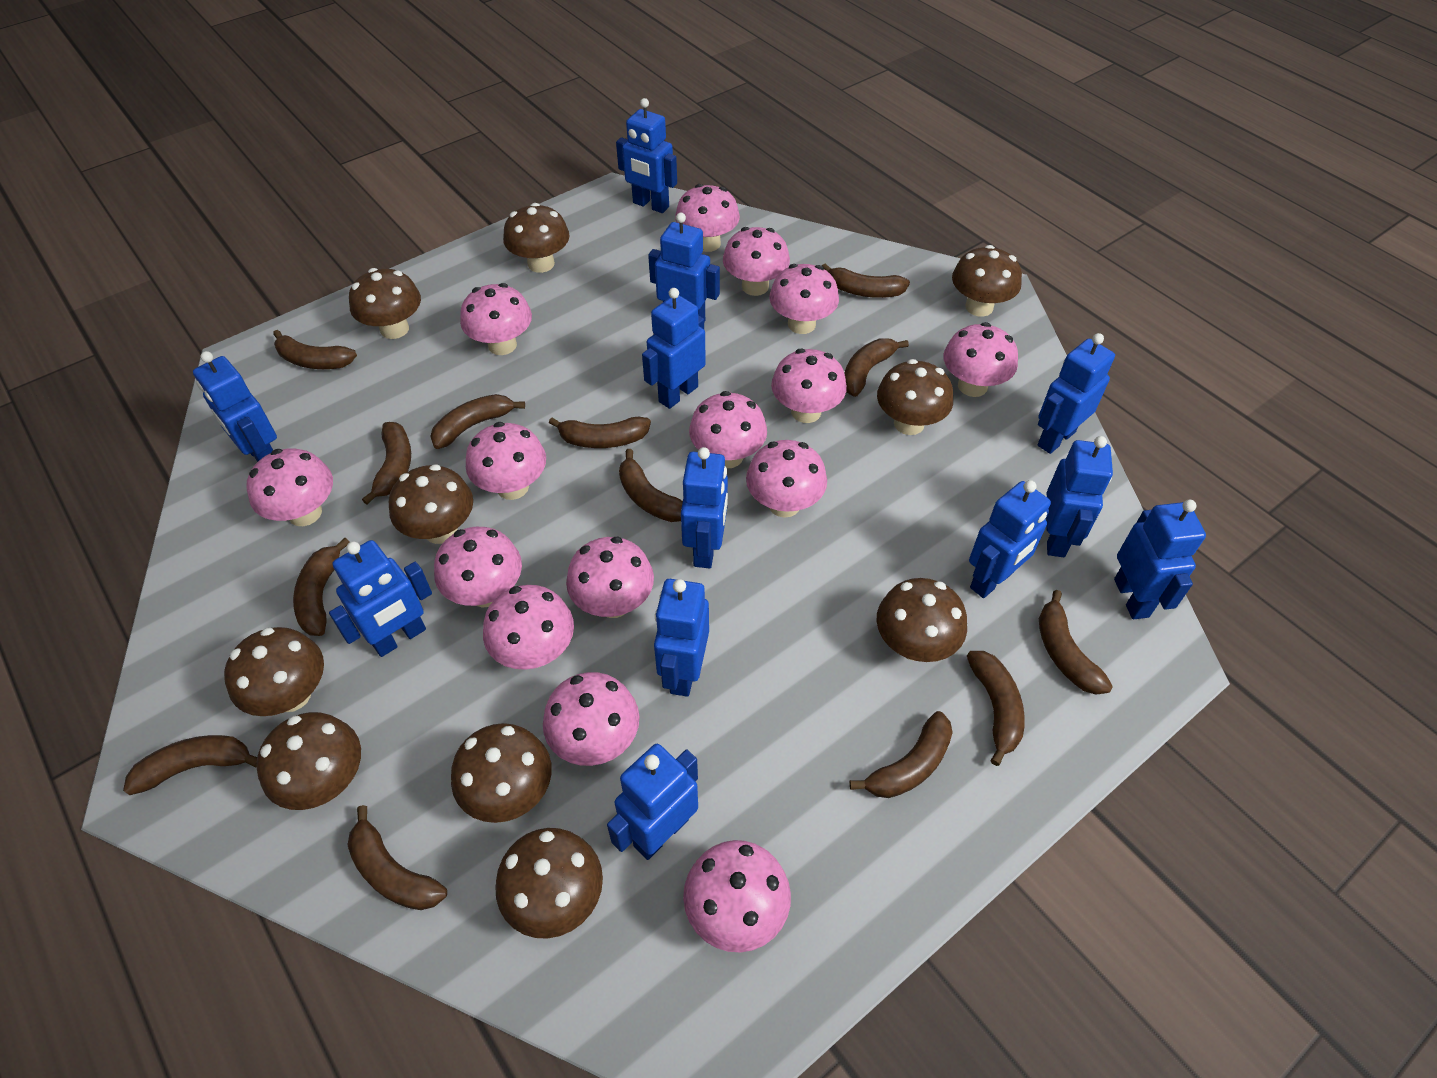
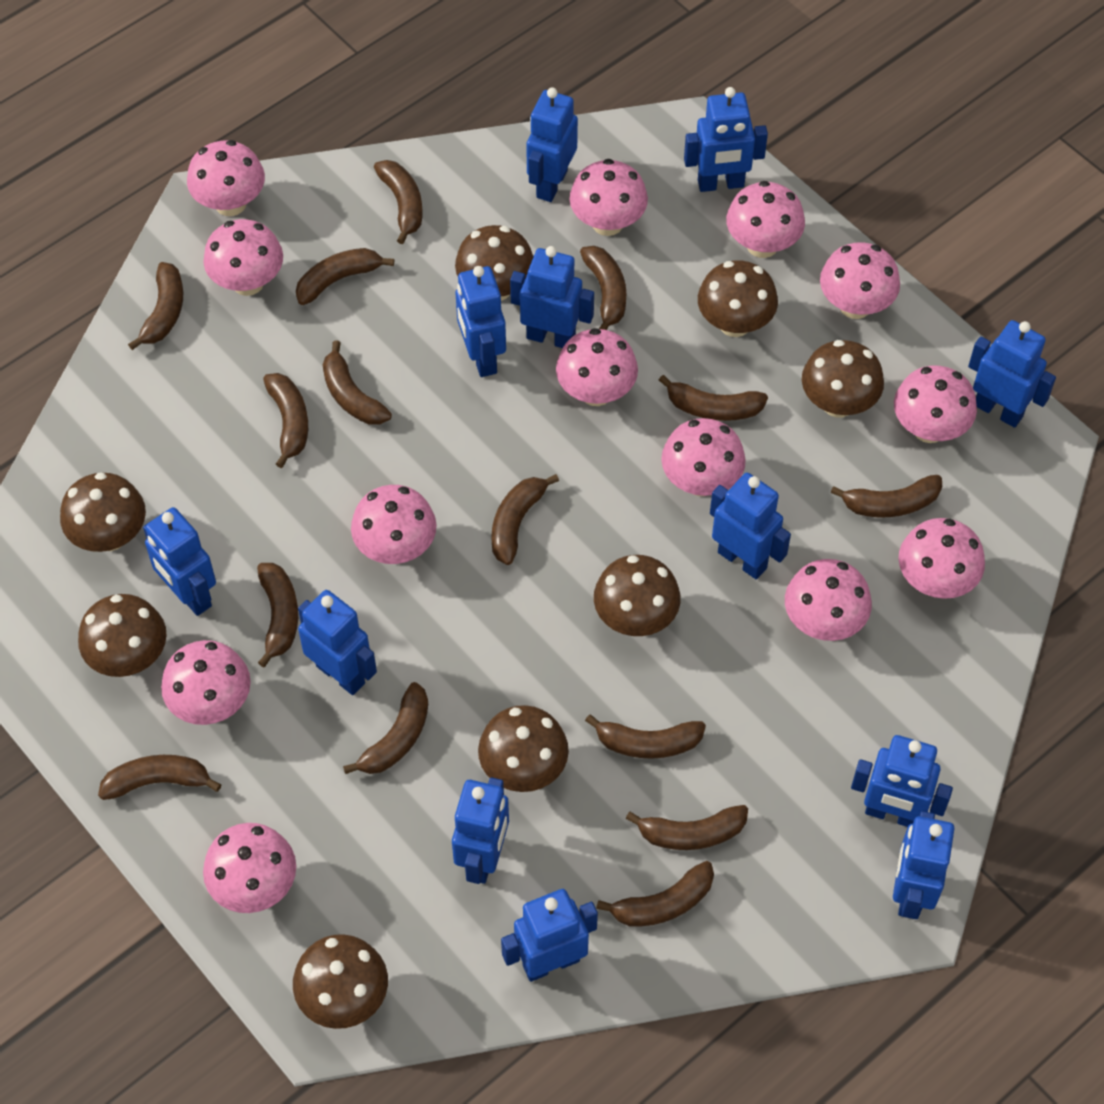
brown banana: 13 -> 15
brown mushroom: 10 -> 8
pink mushroom: 15 -> 13

